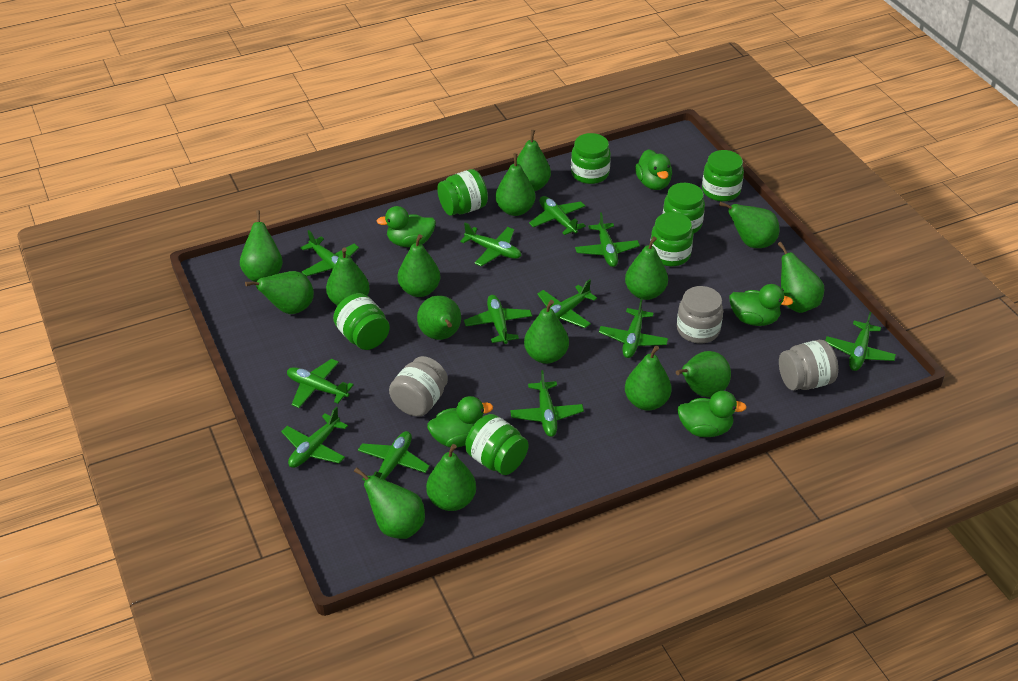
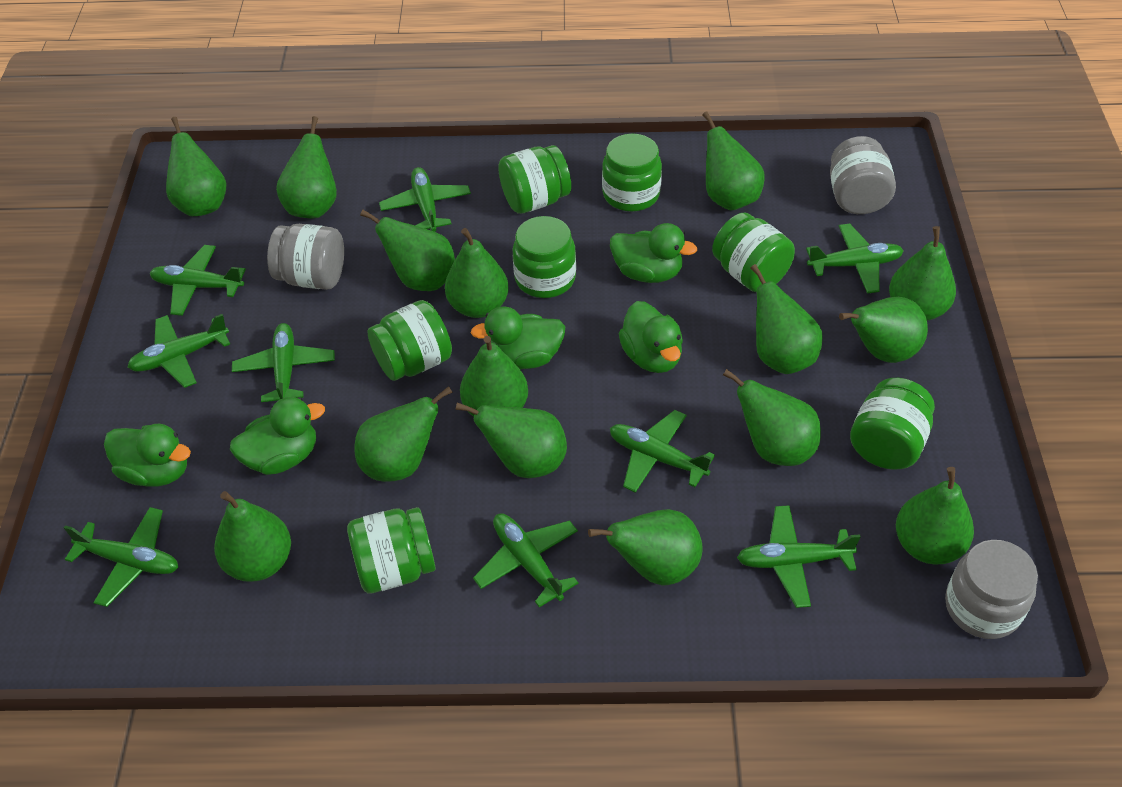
green plane: 12 -> 9

